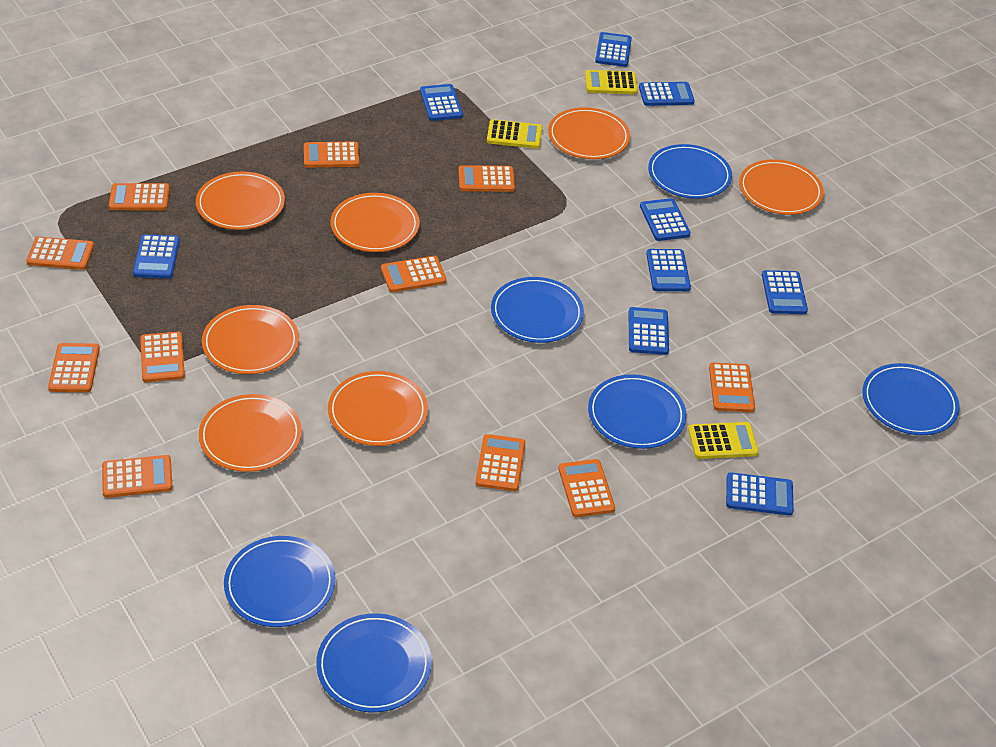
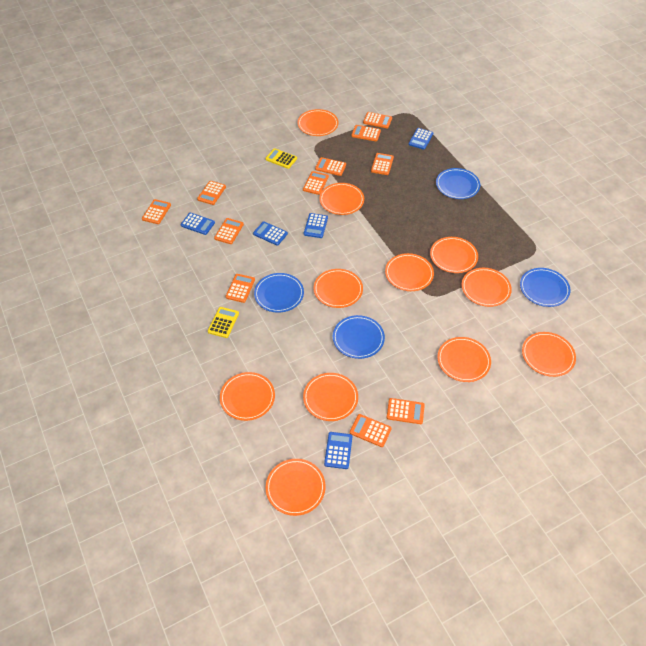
blue calculator: 9 -> 5
blue plate: 6 -> 4
orange plate: 7 -> 11
yellow calculator: 3 -> 2

